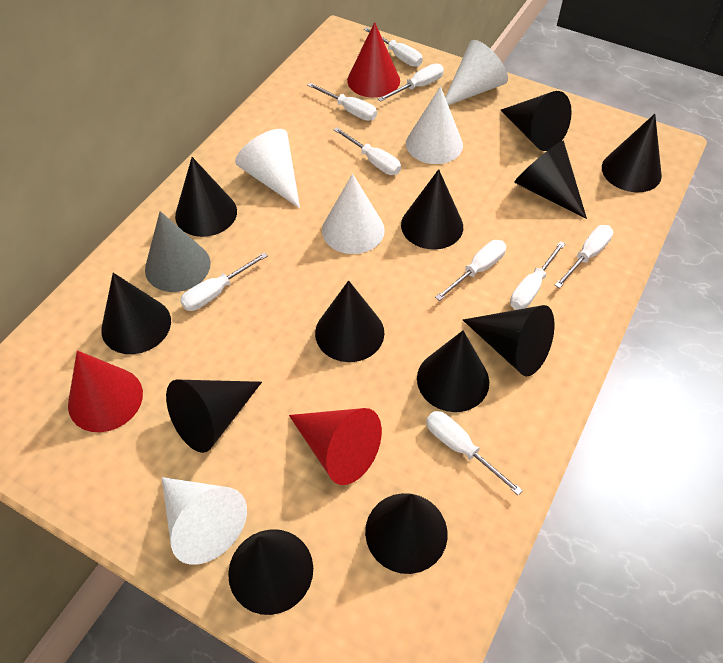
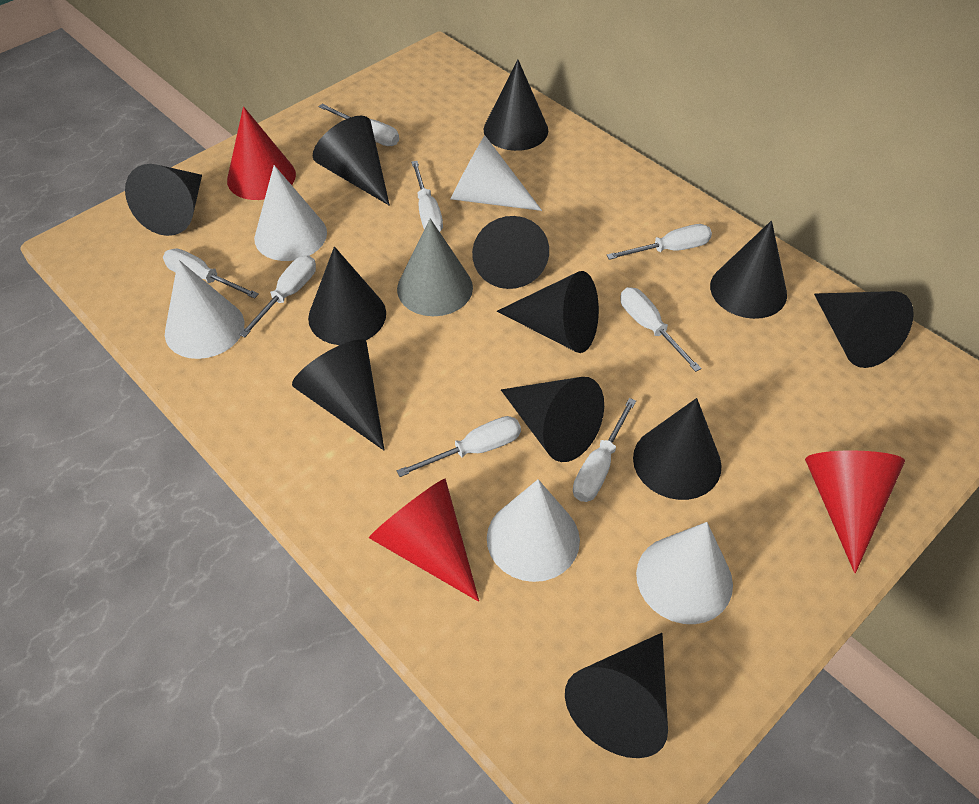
white screwdriver: 9 -> 8

